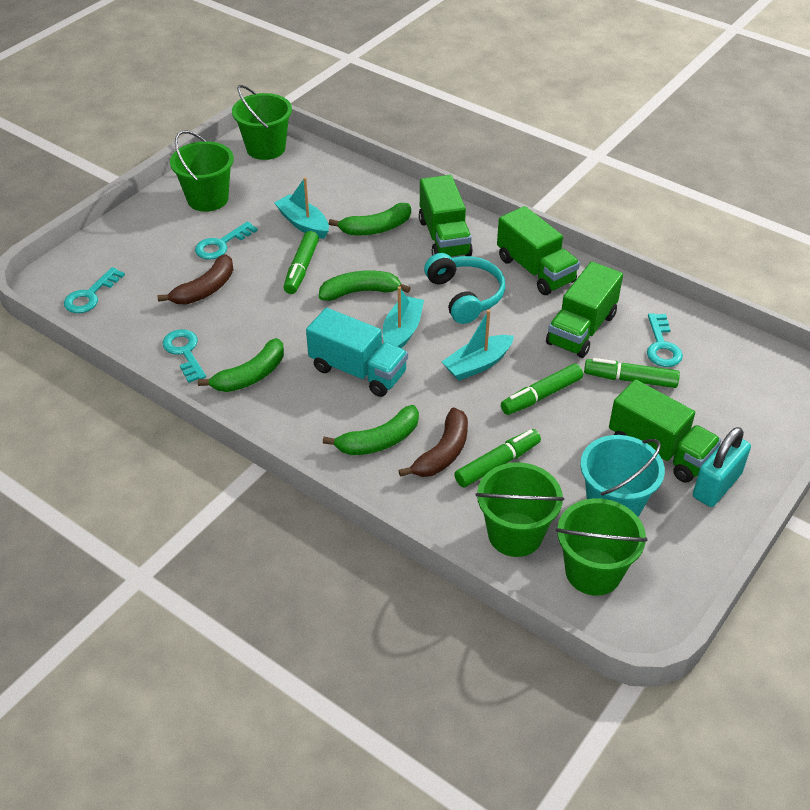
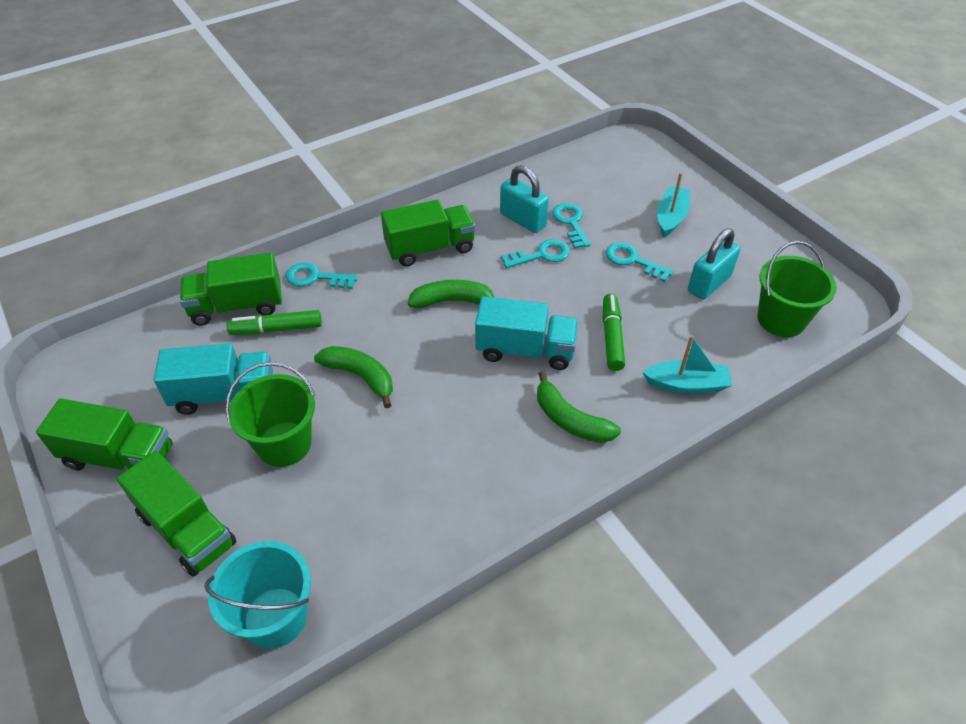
brown banana: 2 -> 0
green banana: 4 -> 3
green bucket: 4 -> 2
green marker: 4 -> 2
turquoise boat: 3 -> 2
turquoise headphones: 1 -> 0
turquoise padlock: 1 -> 2
turquoise truck: 1 -> 2

